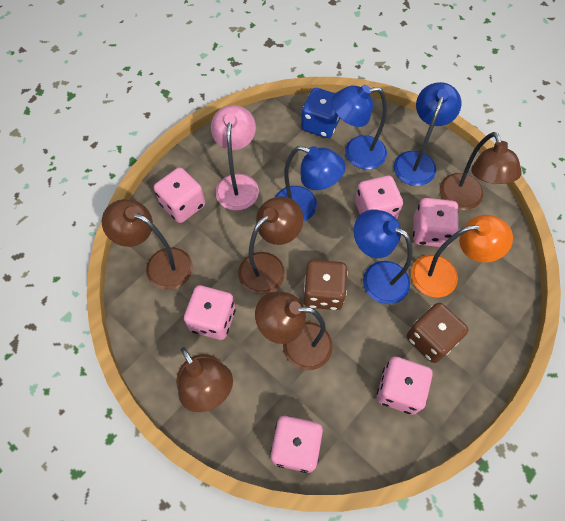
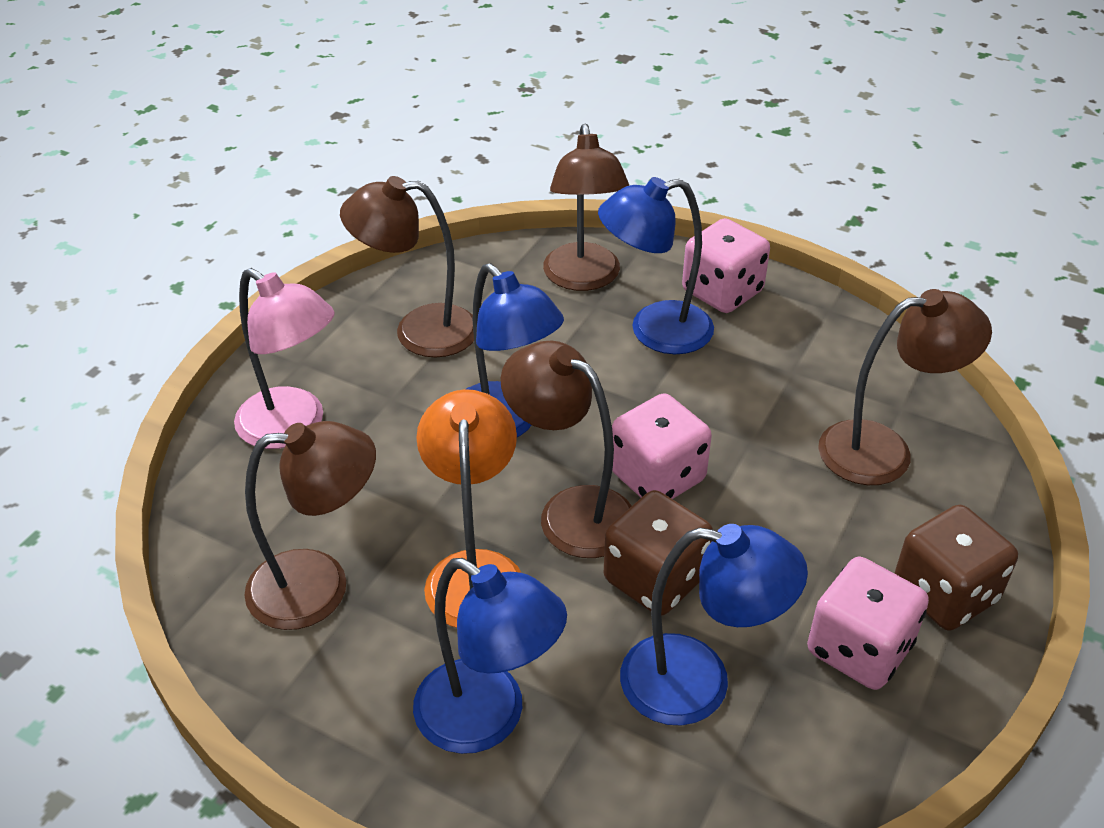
blue dice: 1 -> 0
pink dice: 6 -> 3

